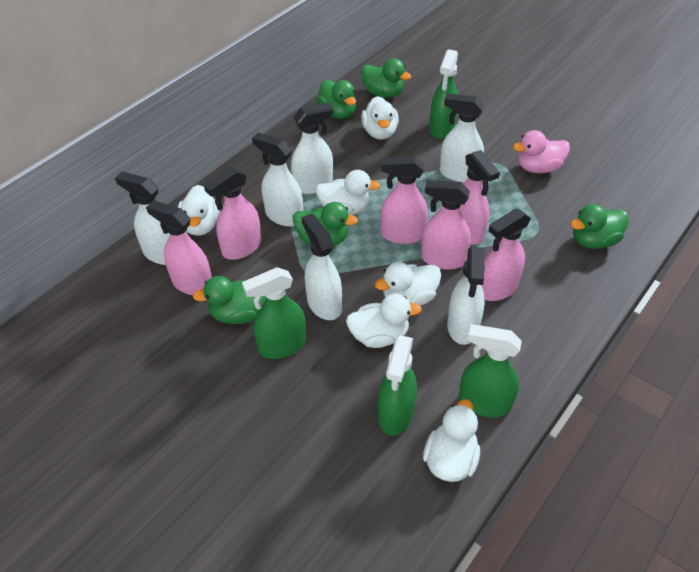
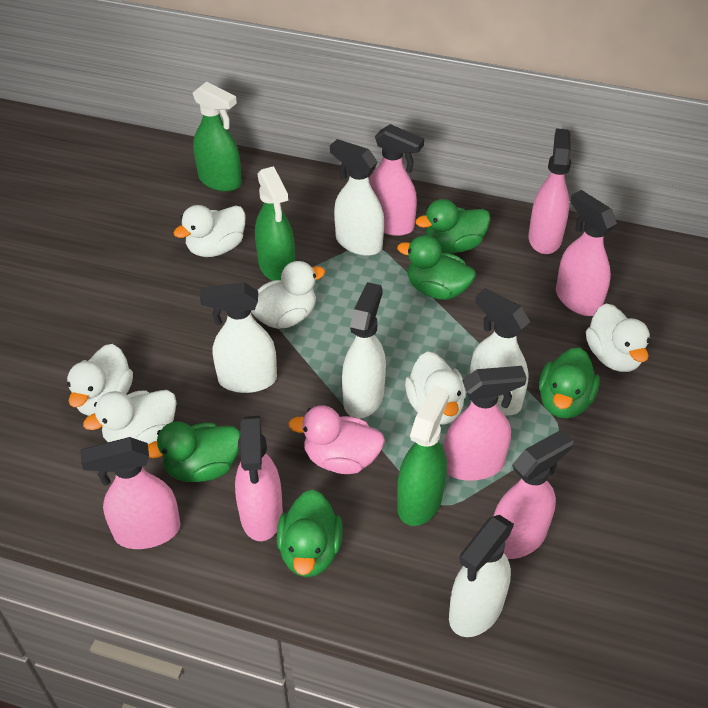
green spray bottle: 4 -> 3
pink spray bottle: 6 -> 7
white spray bottle: 6 -> 5

